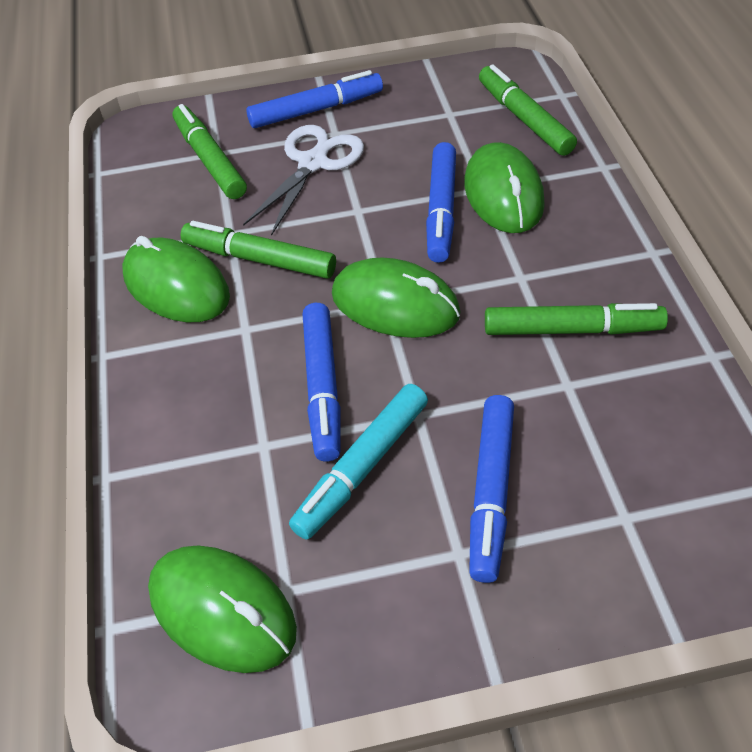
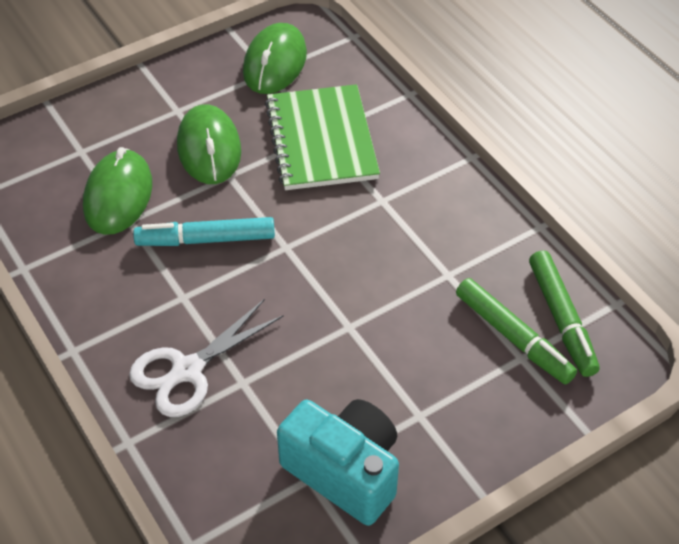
blue marker: 4 -> 0
green marker: 4 -> 2
green mouse: 4 -> 3
green notebook: 0 -> 1
turquoise camera: 0 -> 1

